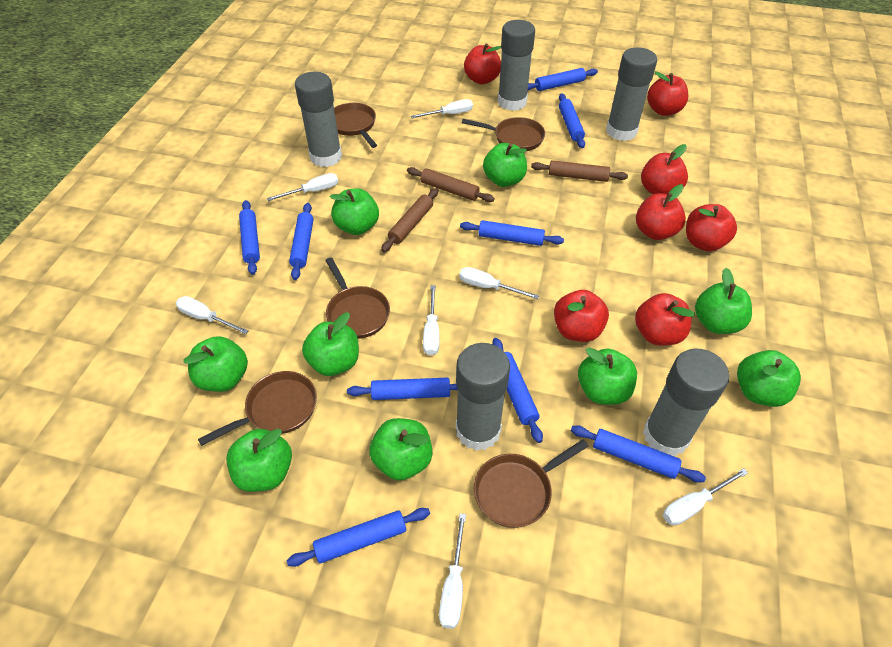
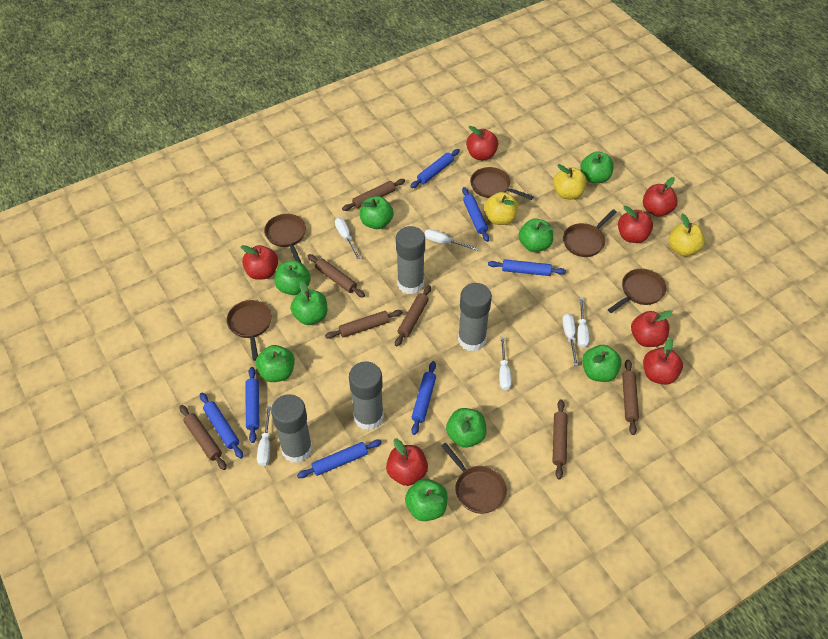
blue rolling pin: 9 -> 7
brown pan: 5 -> 6
brown rolling pin: 3 -> 7
grey glue stick: 5 -> 4
white screwdriver: 7 -> 6
yellow apple: 0 -> 3

